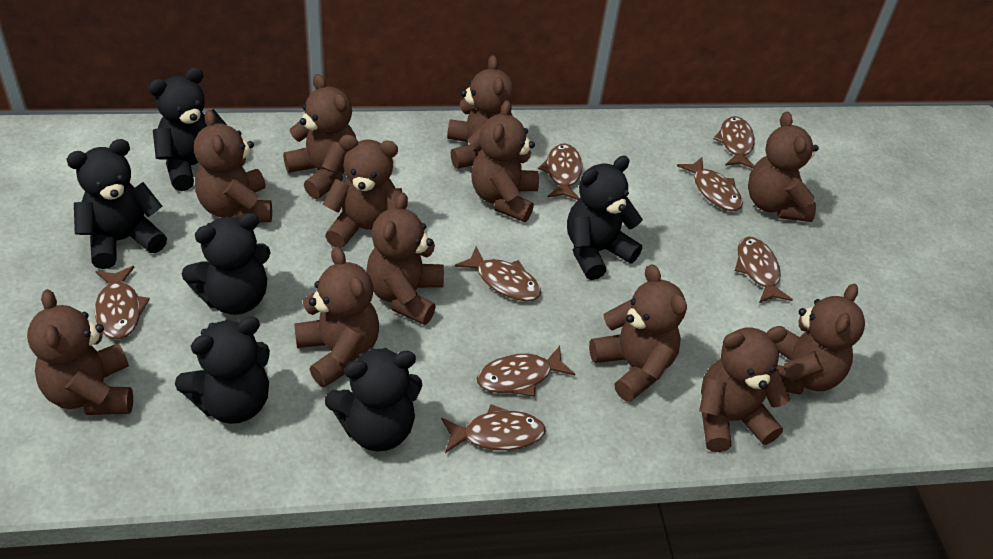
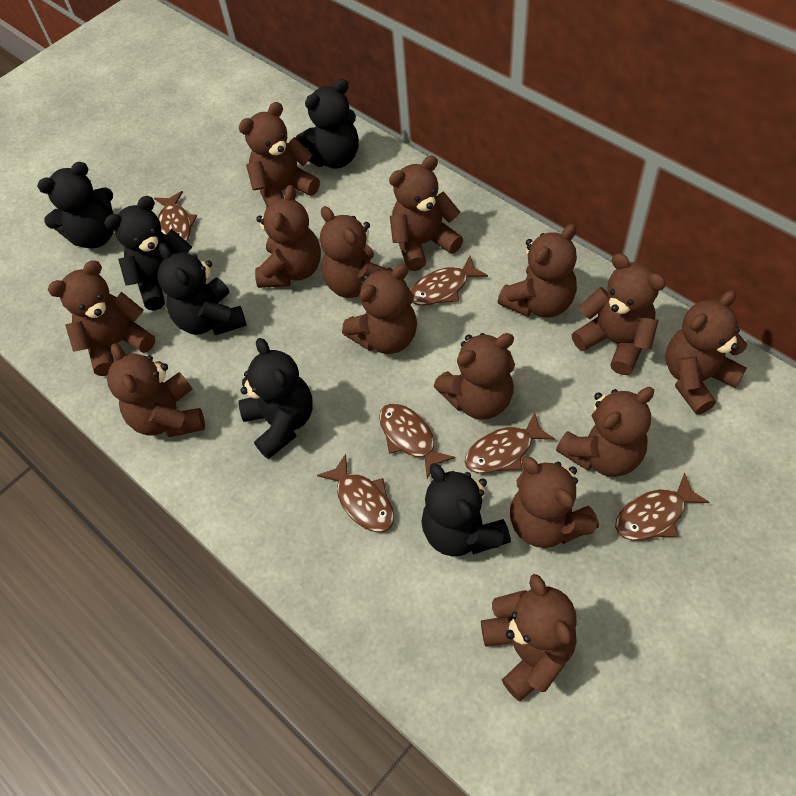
brown fish: 8 -> 6
brown teddy bear: 12 -> 14

